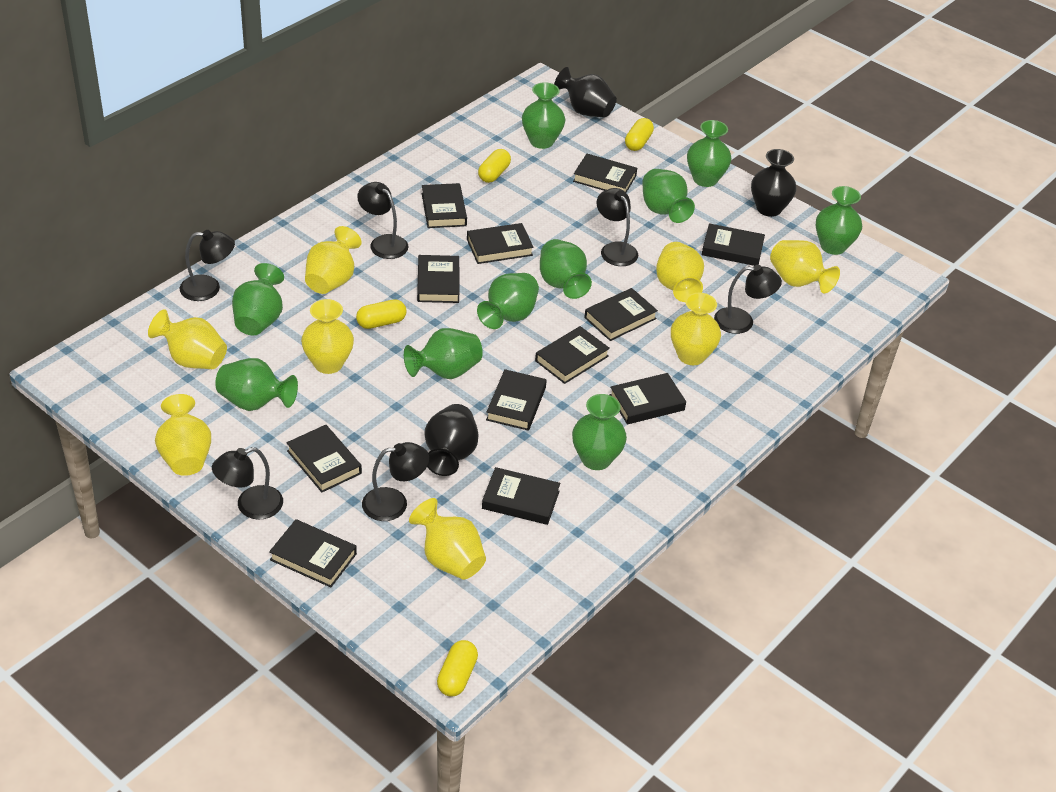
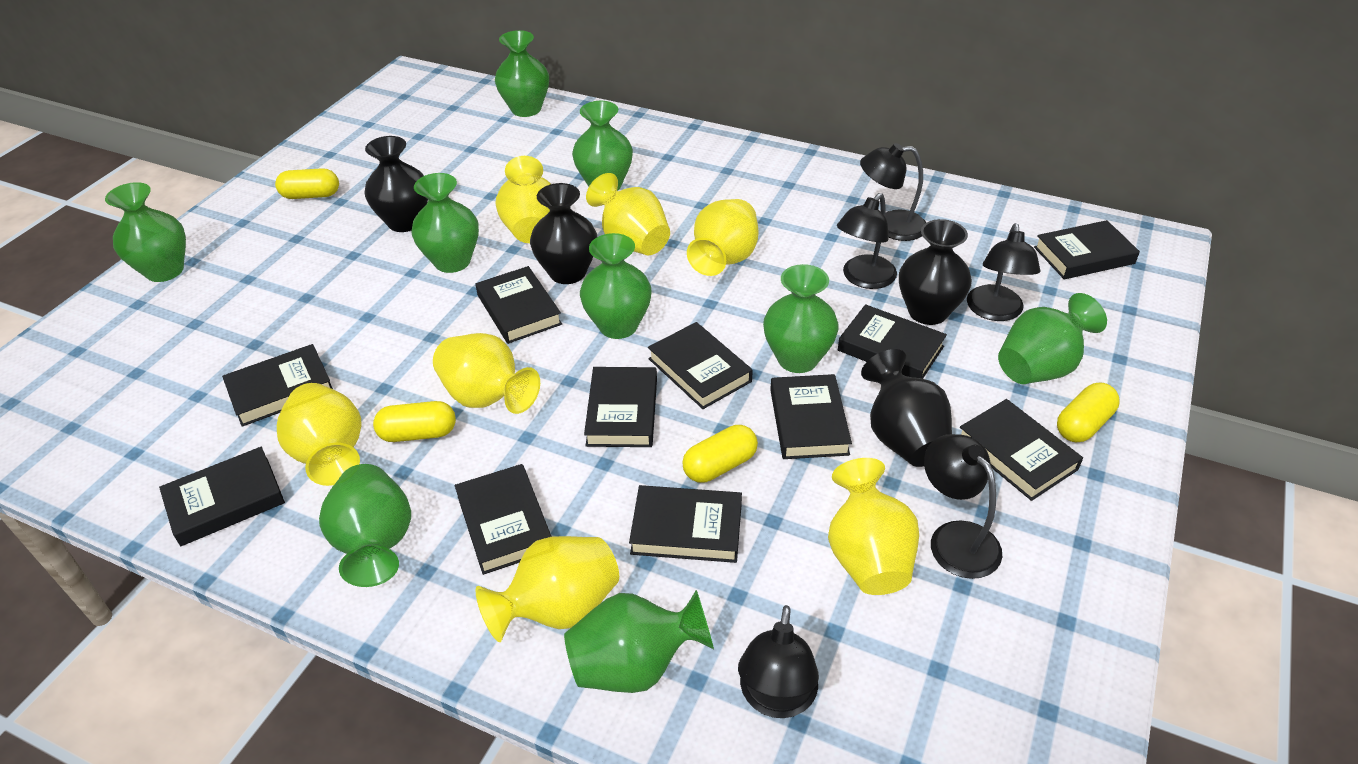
black book: 12 -> 11
black lamp: 6 -> 5
black vase: 3 -> 4
green vase: 10 -> 9
yellow vase: 8 -> 7

